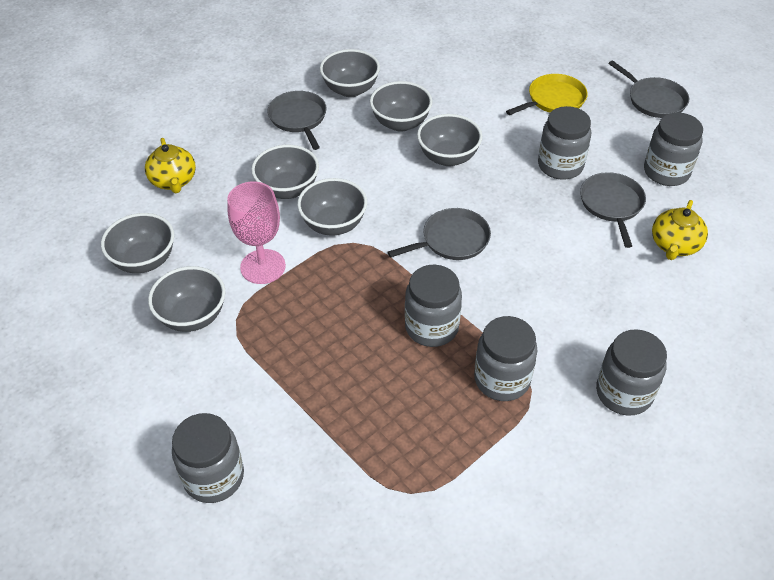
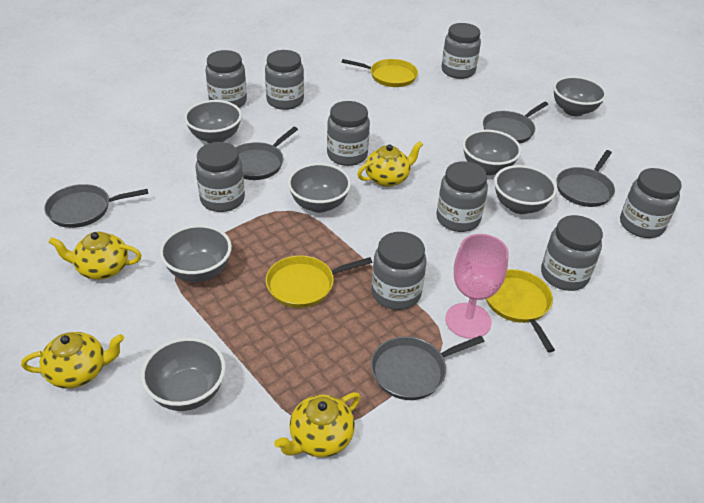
grey jar: 6 -> 9
grey pan: 4 -> 5
yellow pan: 1 -> 3
yellow teapot: 2 -> 4

